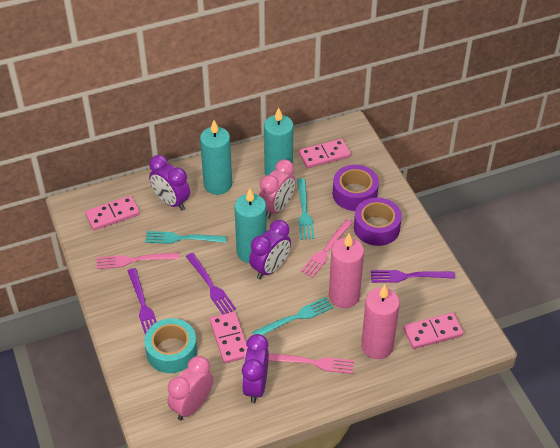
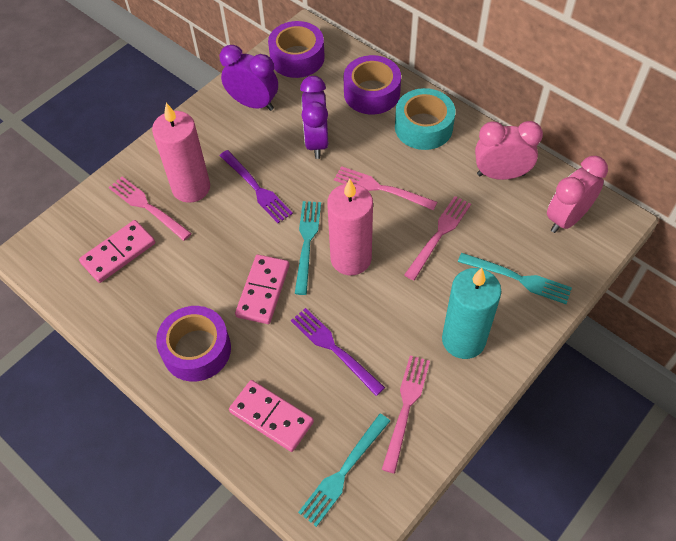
pink domino: 4 -> 3
pink fork: 3 -> 4
purple clock: 3 -> 2
purple fork: 3 -> 2
purple tape: 2 -> 3
turquoise candle: 3 -> 1

